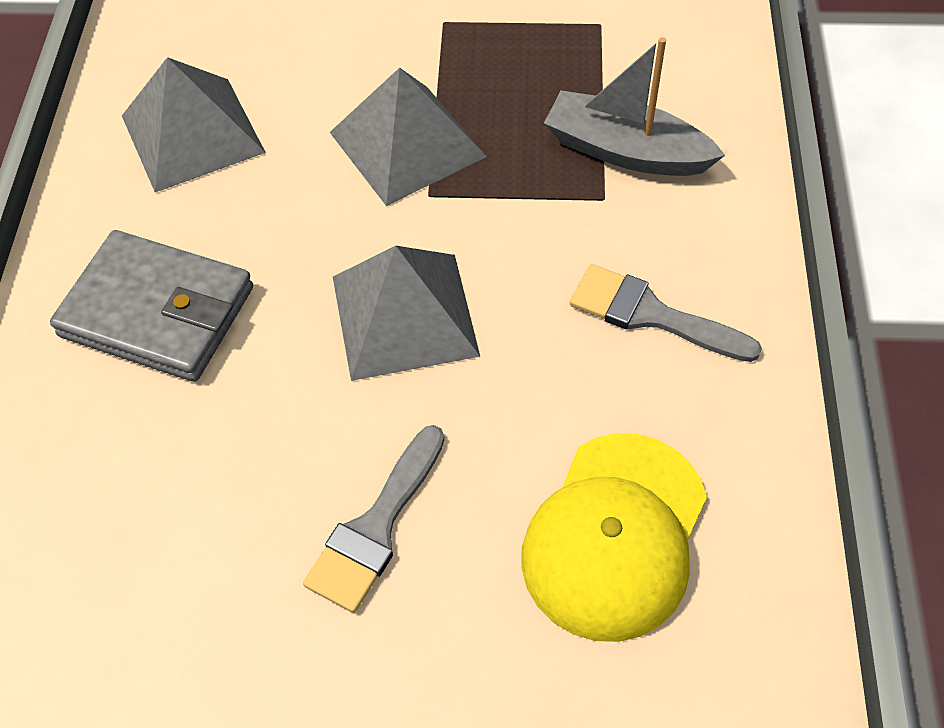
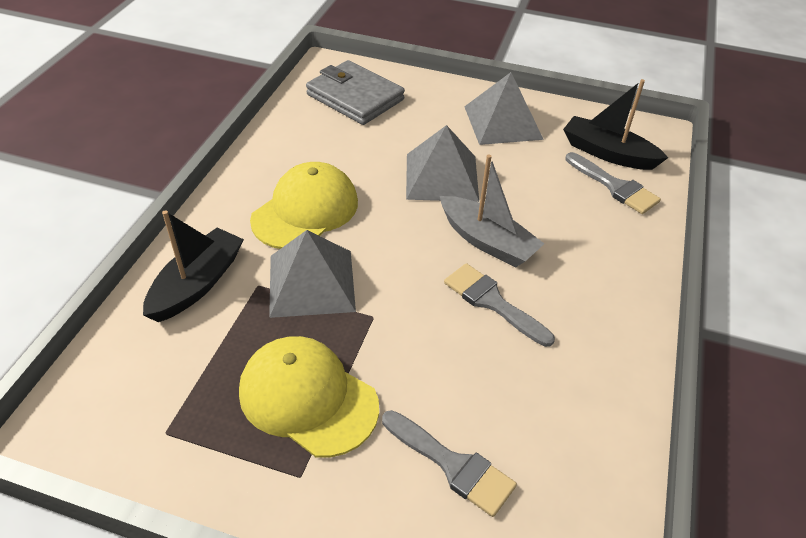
black boat: 0 -> 2
grey brush: 2 -> 3
yellow cap: 1 -> 2

